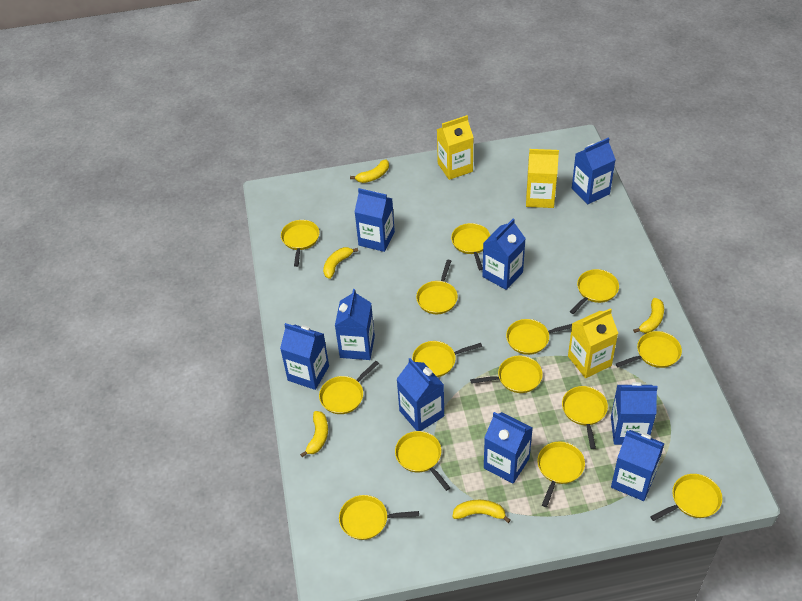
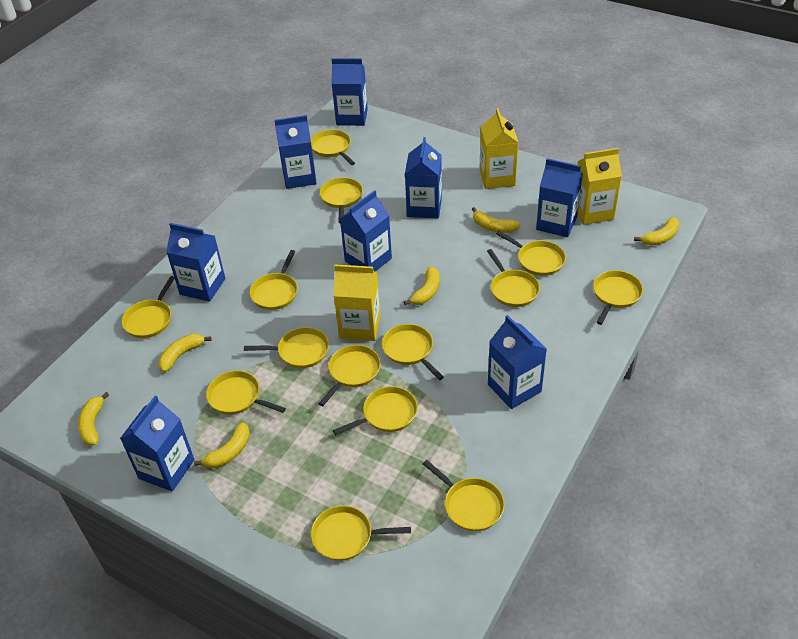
blue carton: 9 -> 8
yellow banana: 5 -> 6

